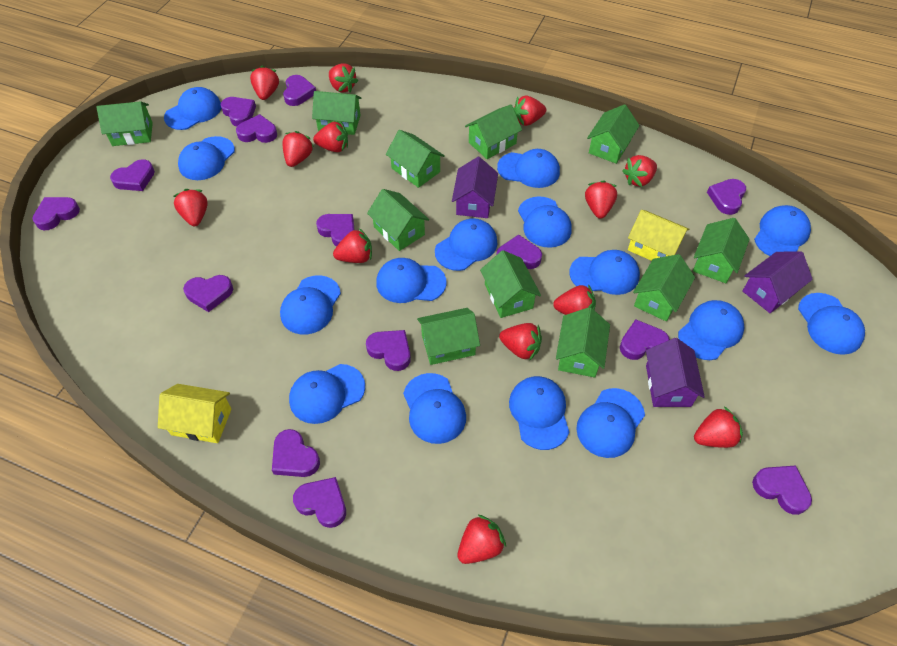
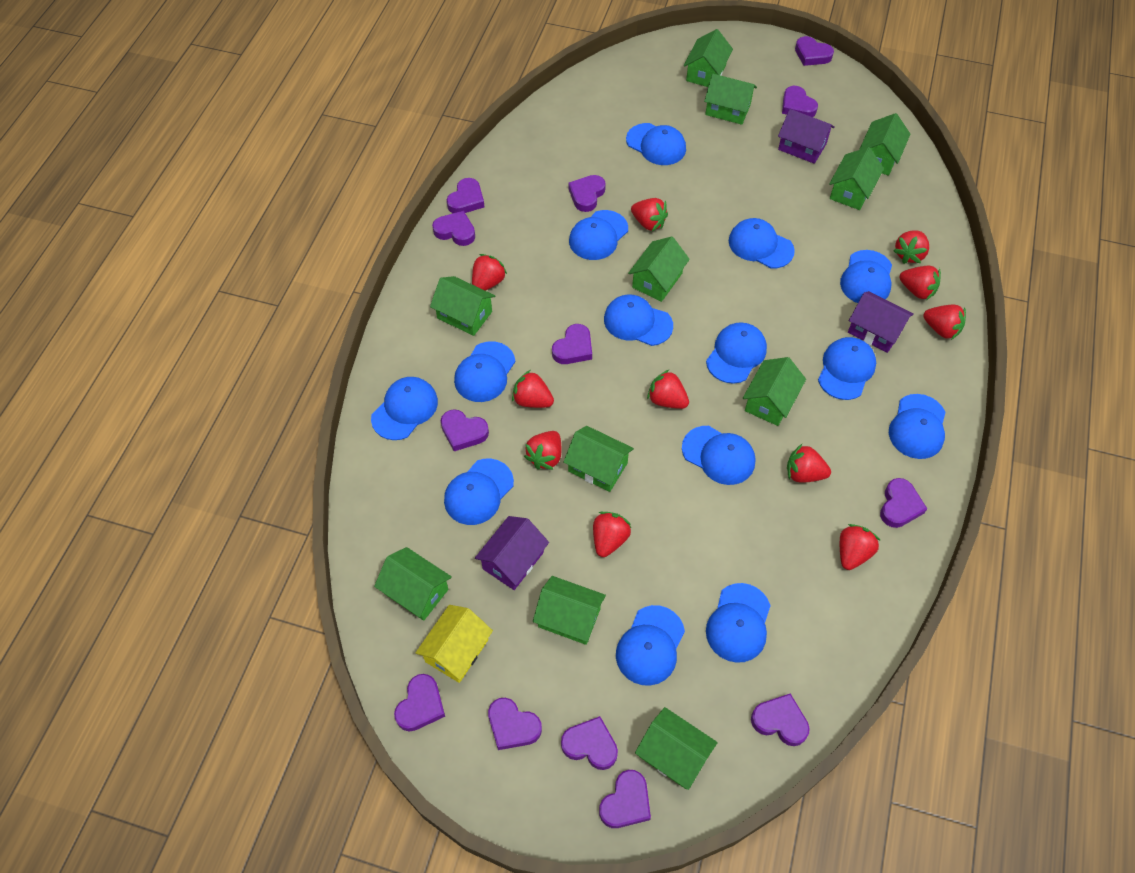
blue cap: 15 -> 14
purple heart: 14 -> 13
red strawberry: 13 -> 11
yellow house: 2 -> 1

